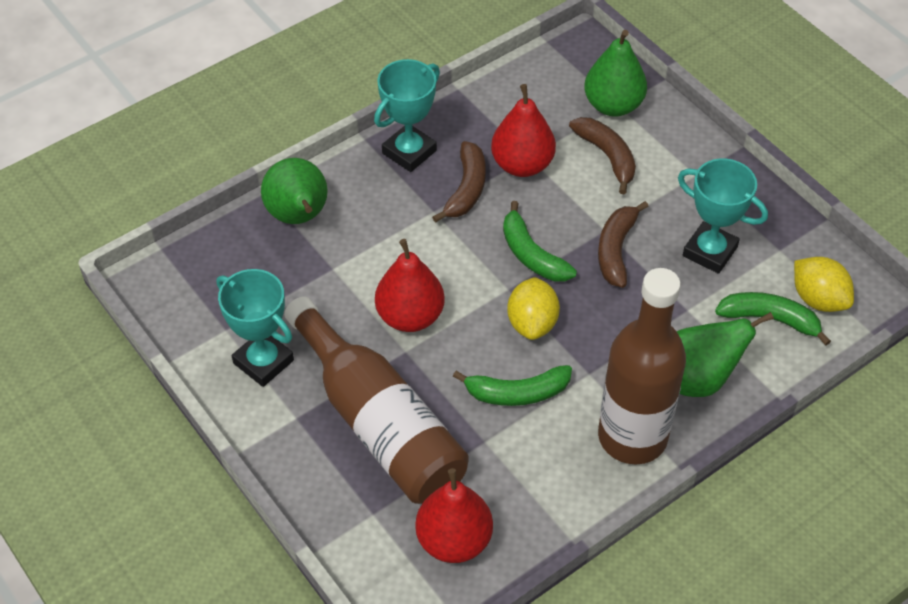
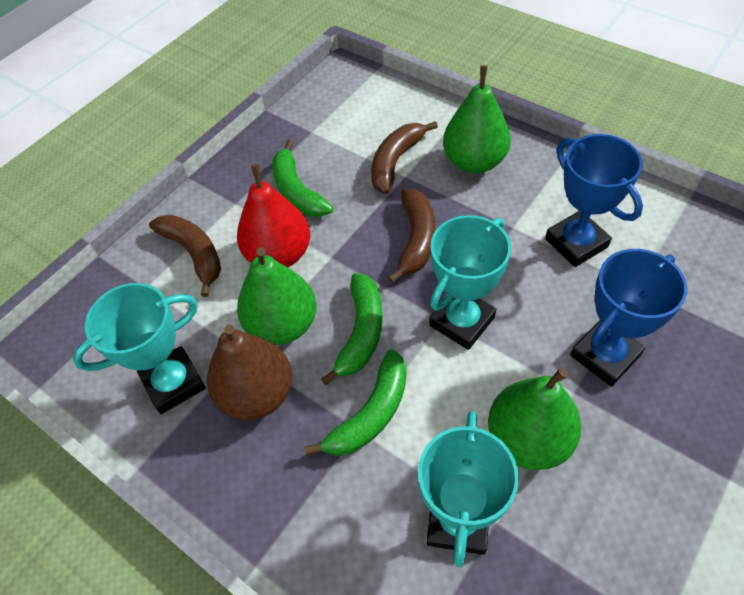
blue trophy: 0 -> 2
brown bottle: 2 -> 0
brown pear: 0 -> 1
red pear: 3 -> 1
yellow lemon: 2 -> 0

